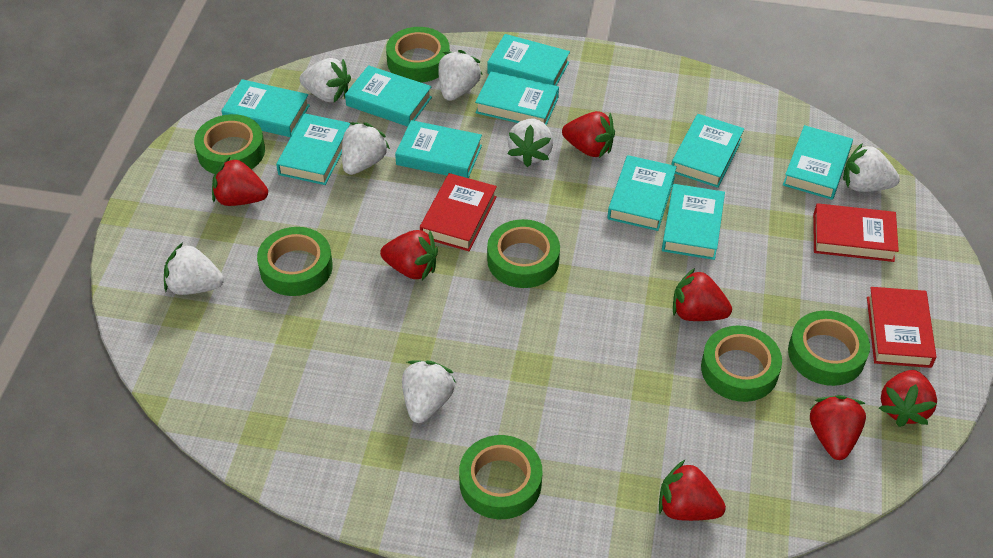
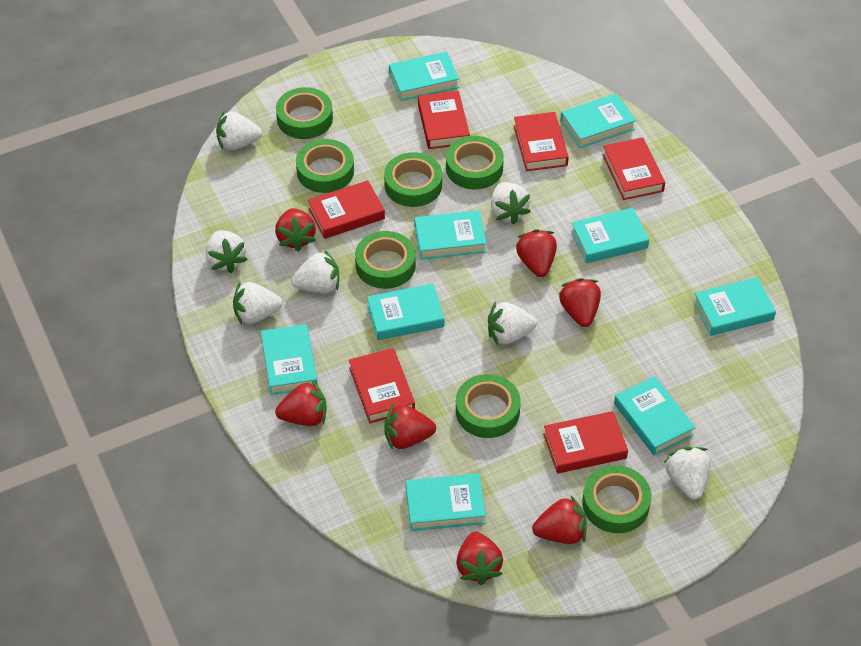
red book: 3 -> 6
turquoise book: 10 -> 9

